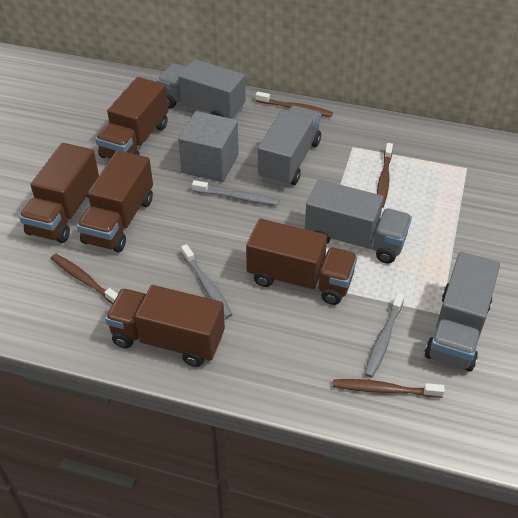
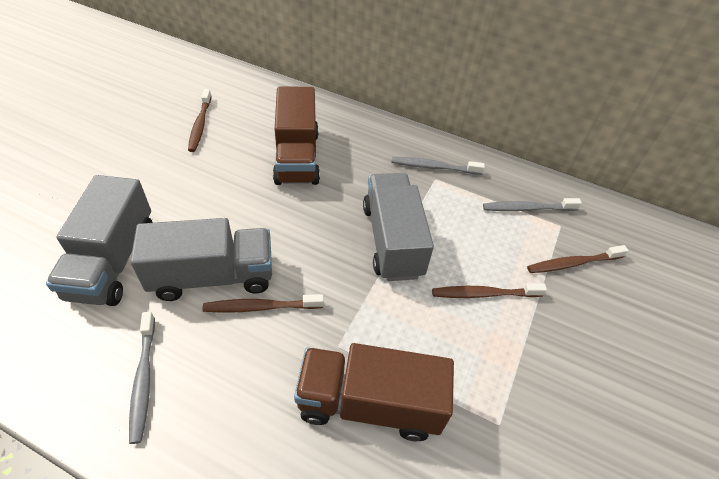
brown truck: 5 -> 2
grey cube: 1 -> 0
grey truck: 4 -> 3

